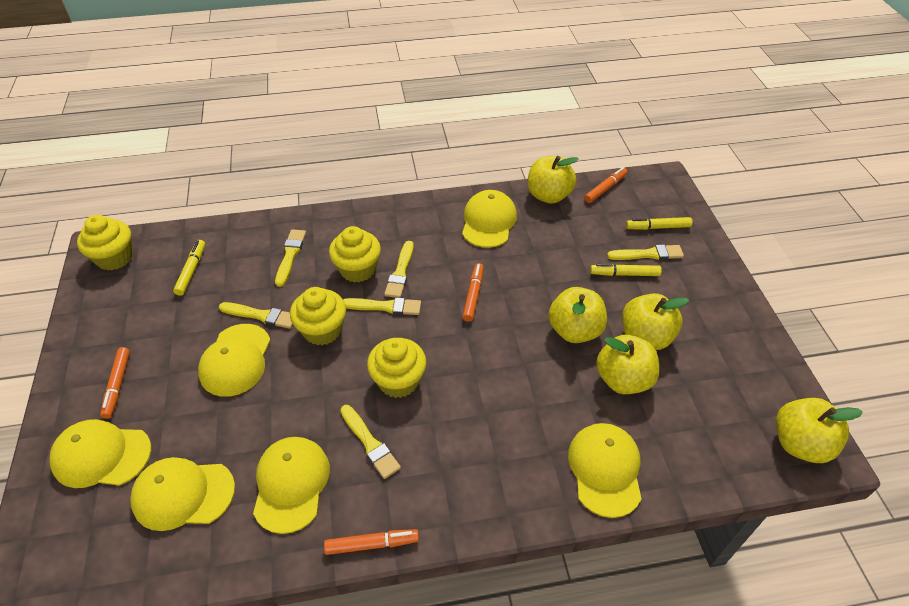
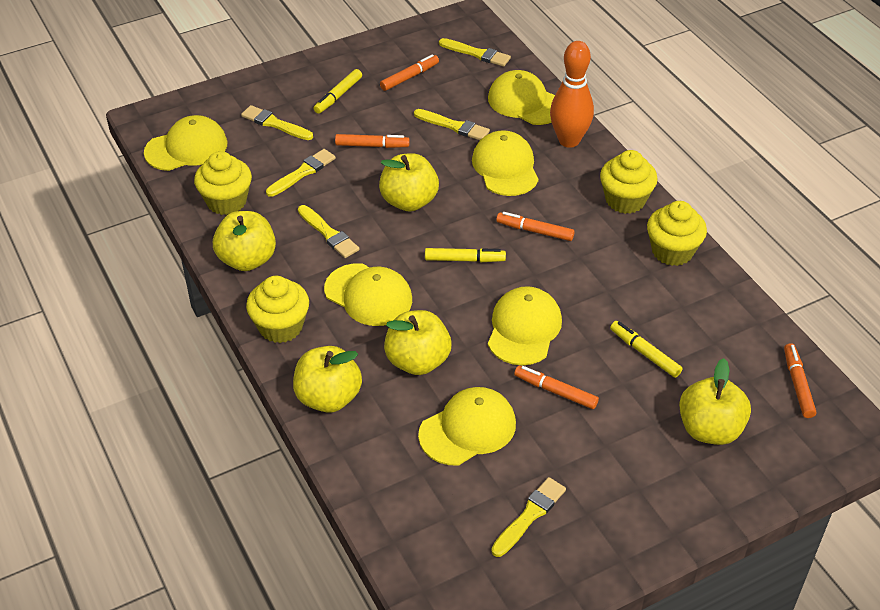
orange bowling pin: 0 -> 1
orange marker: 4 -> 5

